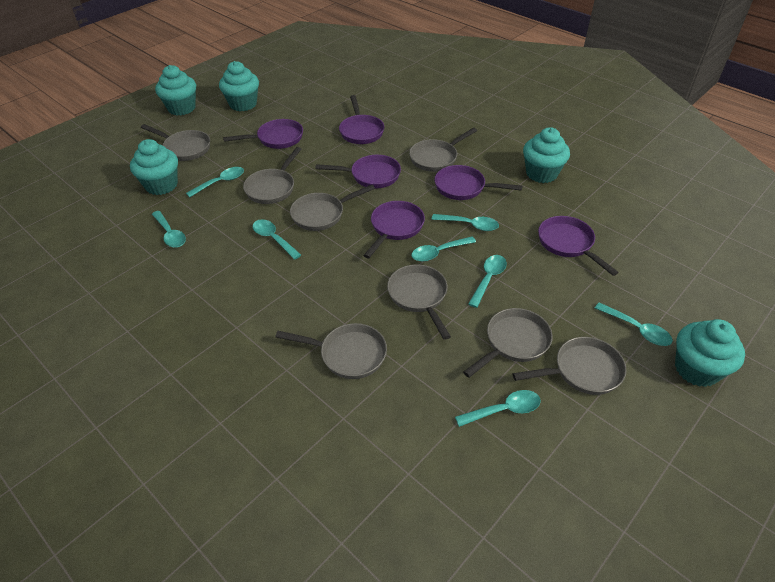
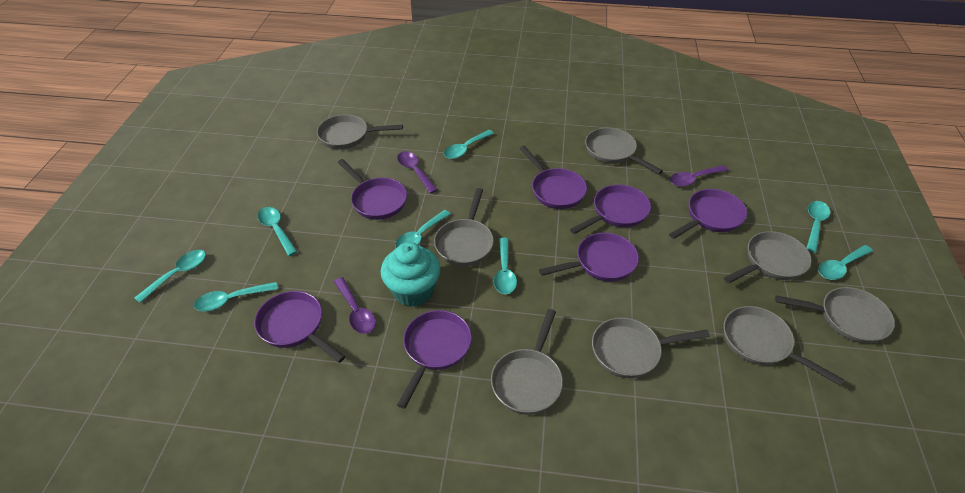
purple pan: 6 -> 7
purple spoon: 0 -> 3
turquoise cupcake: 5 -> 1

